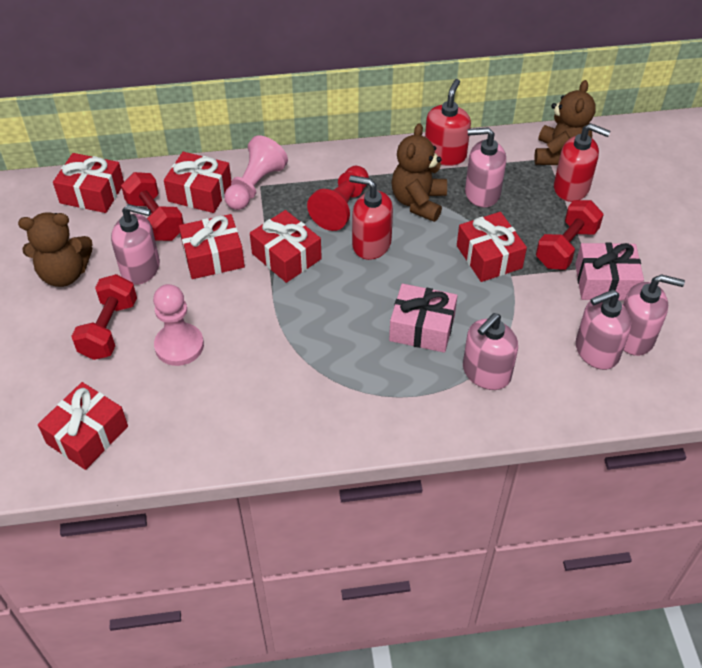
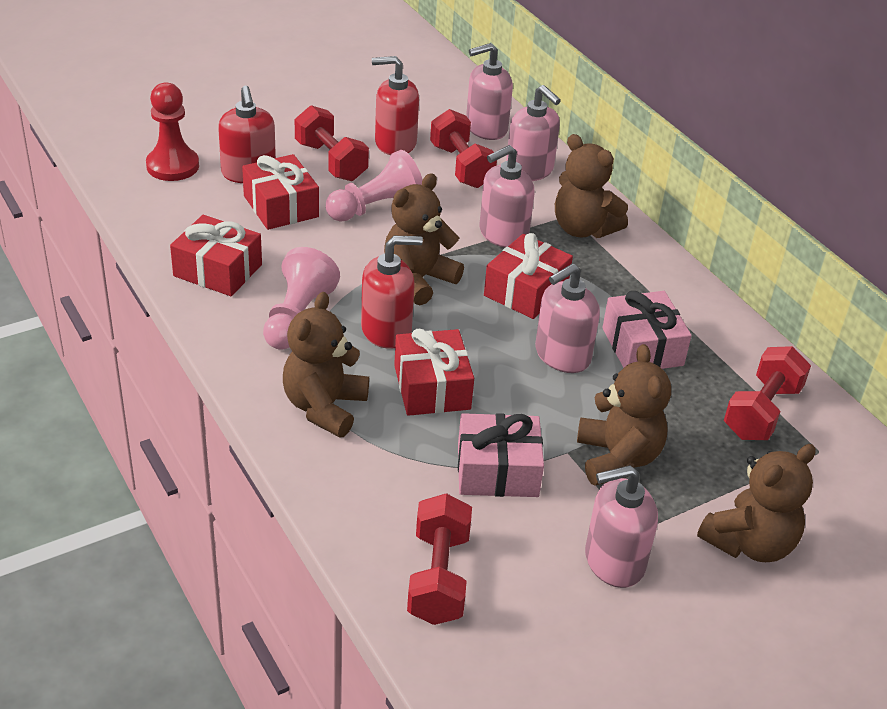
brown teddy bear: 3 -> 5
red dumbbell: 3 -> 4
red gift: 6 -> 4

